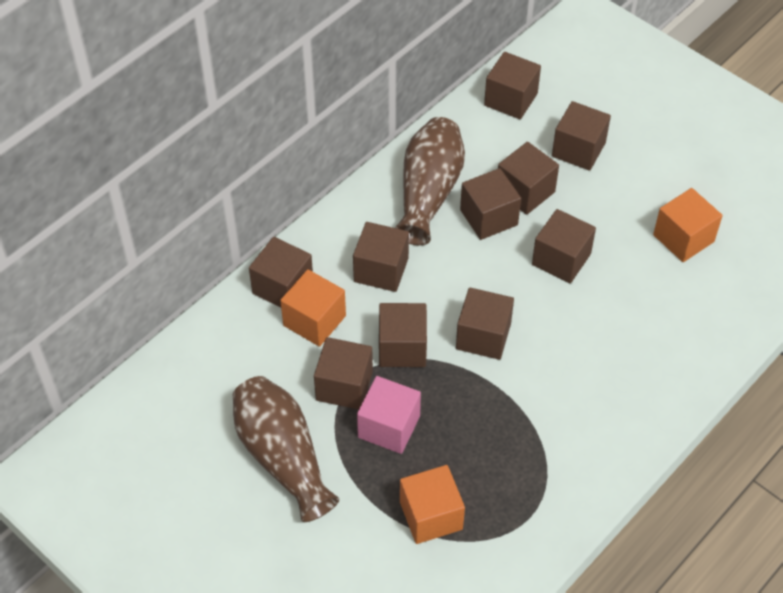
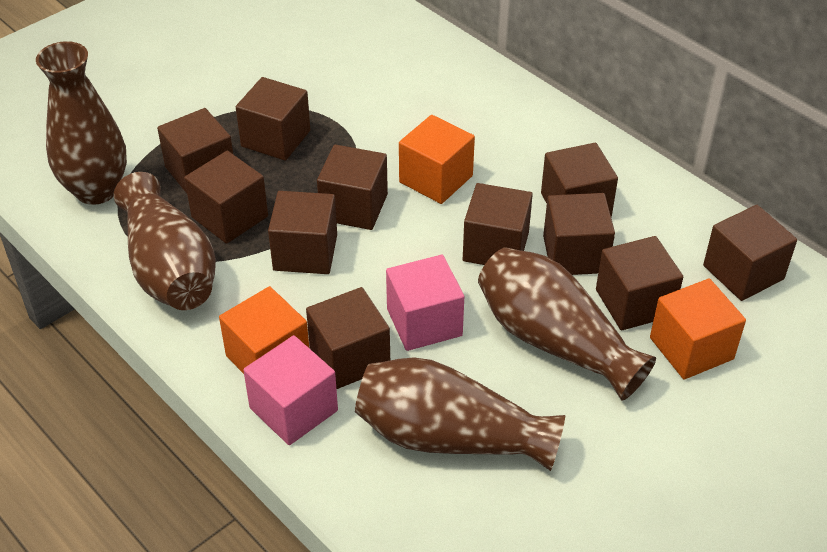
brown cube: 10 -> 11
brown vase: 2 -> 4
pink cube: 1 -> 2

